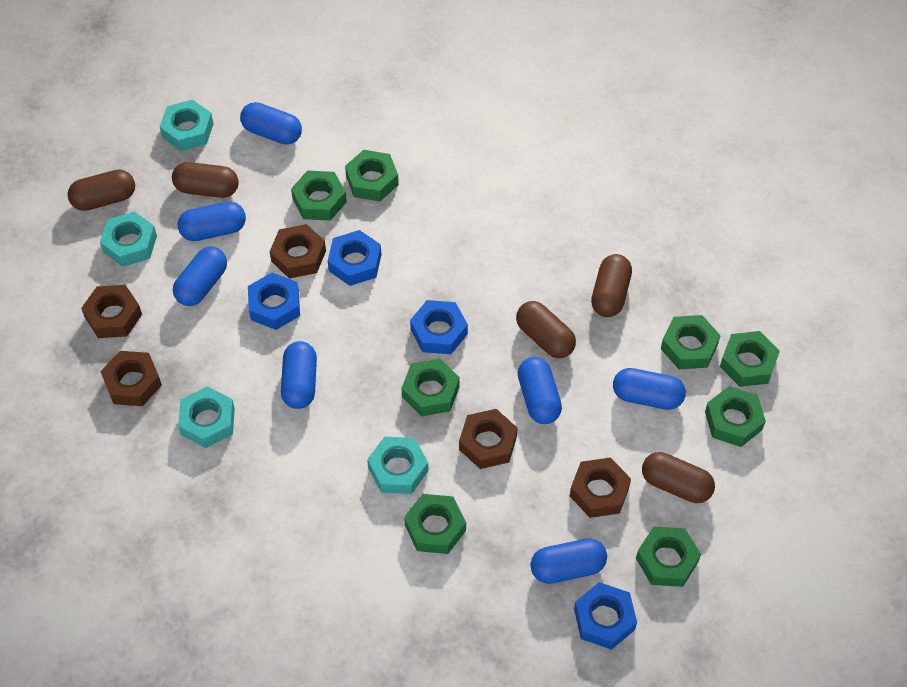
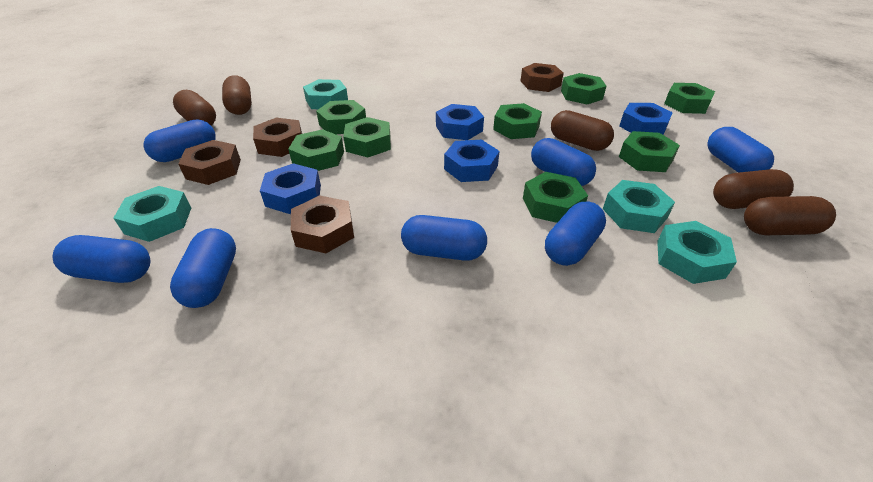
brown nut: 5 -> 4

